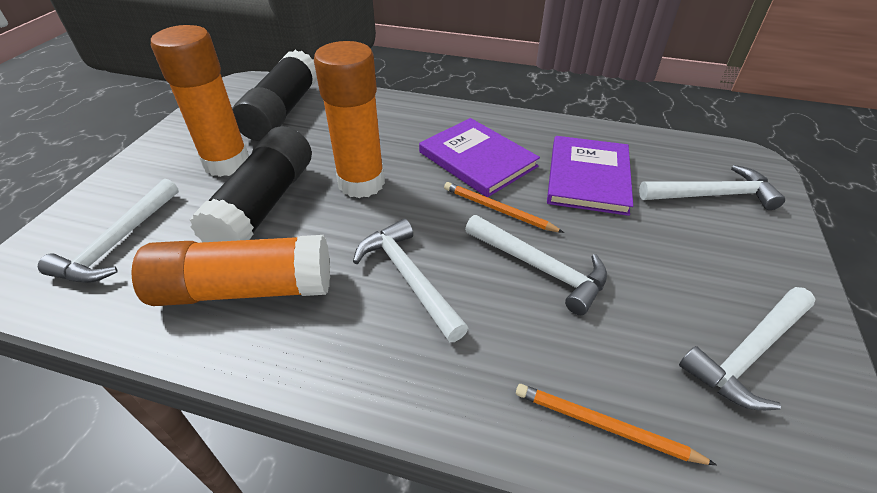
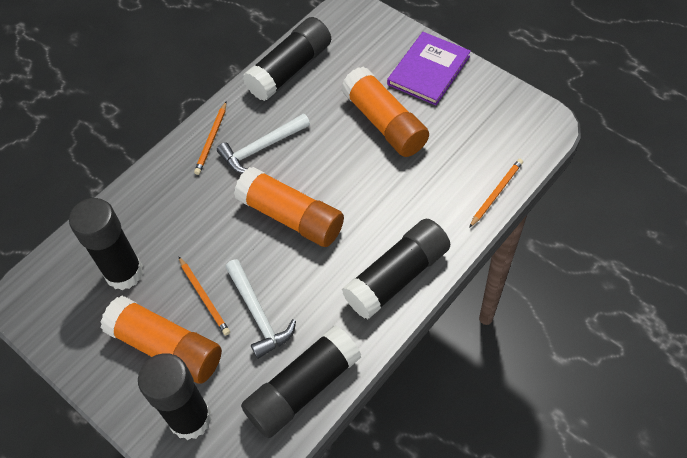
black glue stick: 2 -> 5
orange pencil: 2 -> 3
purple book: 2 -> 1
white hammer: 5 -> 2

